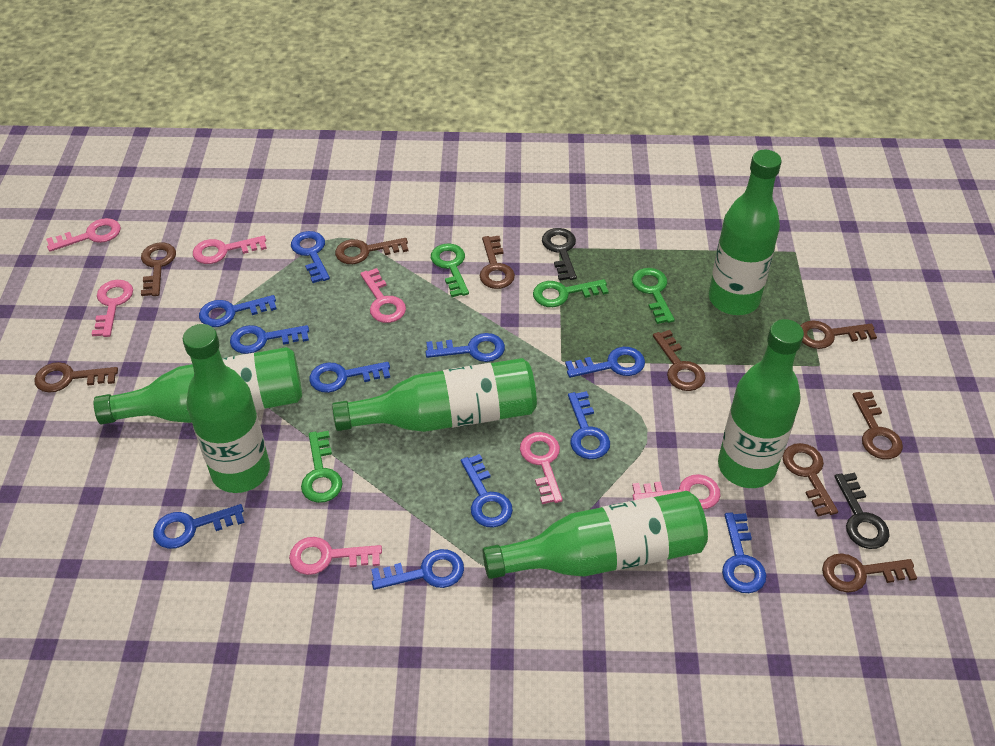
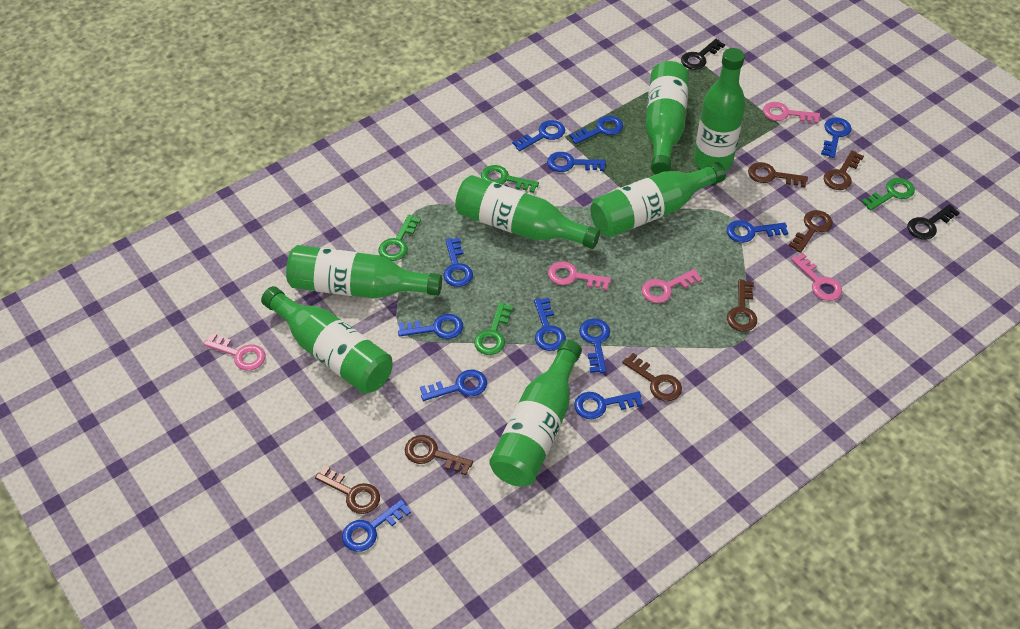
blue key: 11 -> 12
brown key: 9 -> 7
green bottle: 6 -> 7
pink key: 7 -> 5

